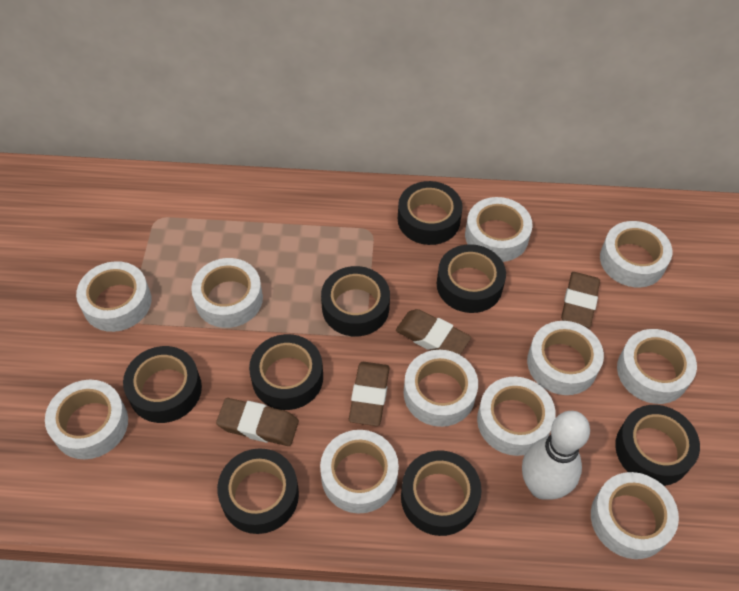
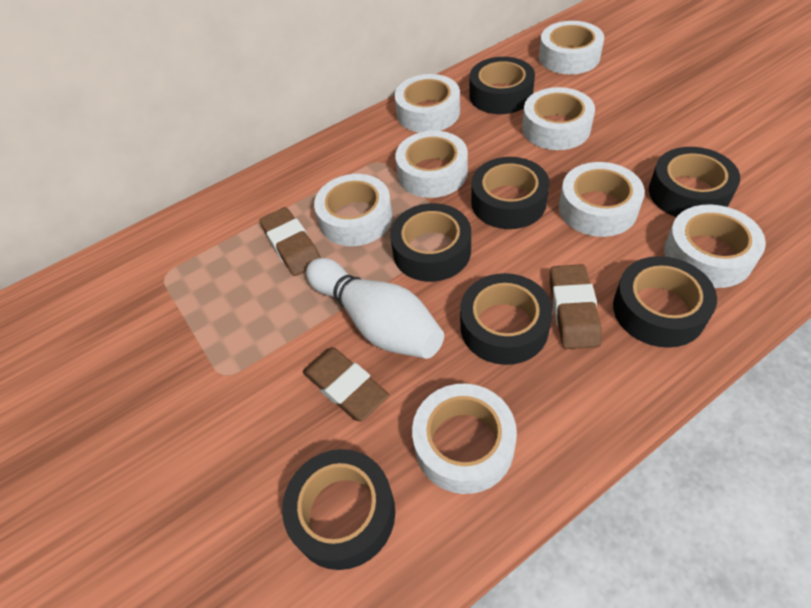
black tape: 8 -> 7
brown eraser: 4 -> 3
white tape: 11 -> 8

